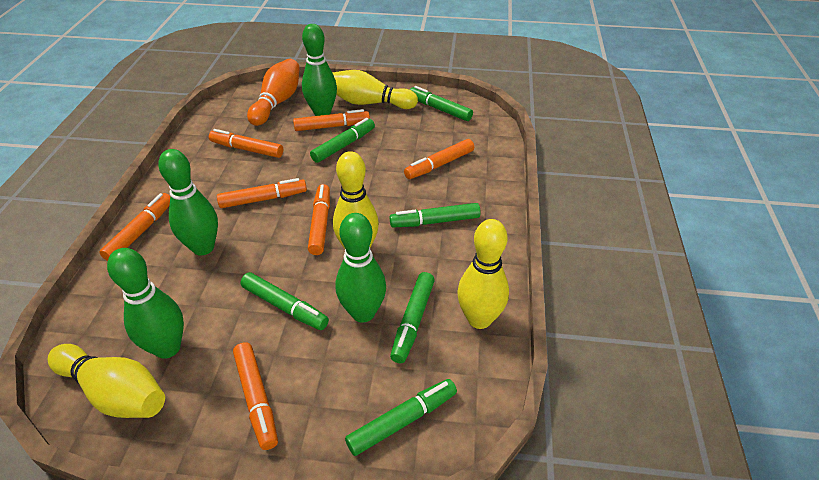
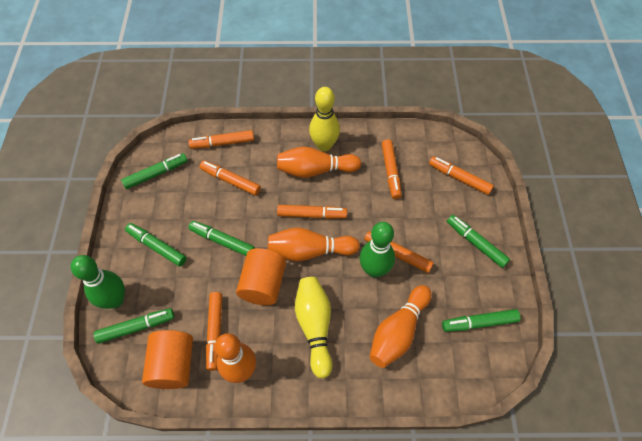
green bowling pin: 4 -> 2
orange bowling pin: 1 -> 4
orange cylinder: 0 -> 2
yellow bowling pin: 4 -> 2

